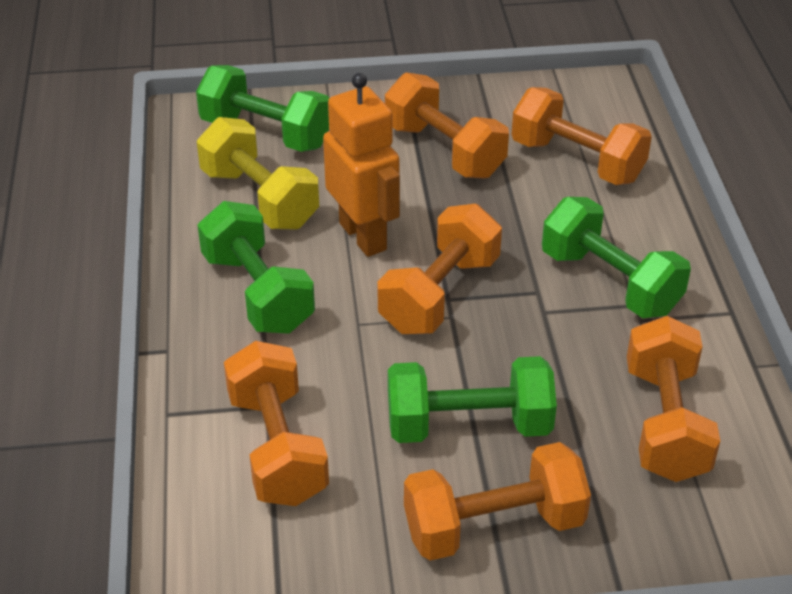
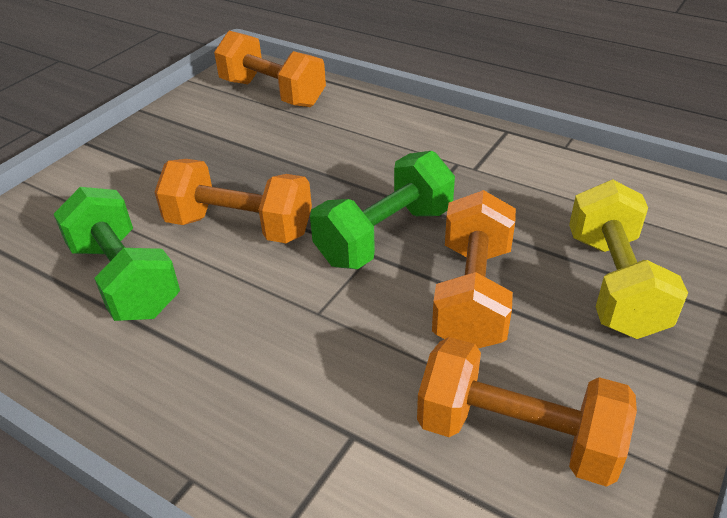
green dumbbell: 4 -> 2
orange dumbbell: 6 -> 4
orange robot: 1 -> 0

